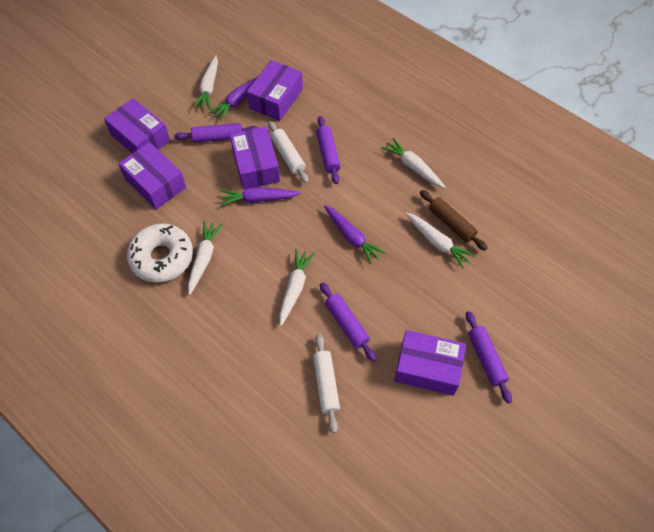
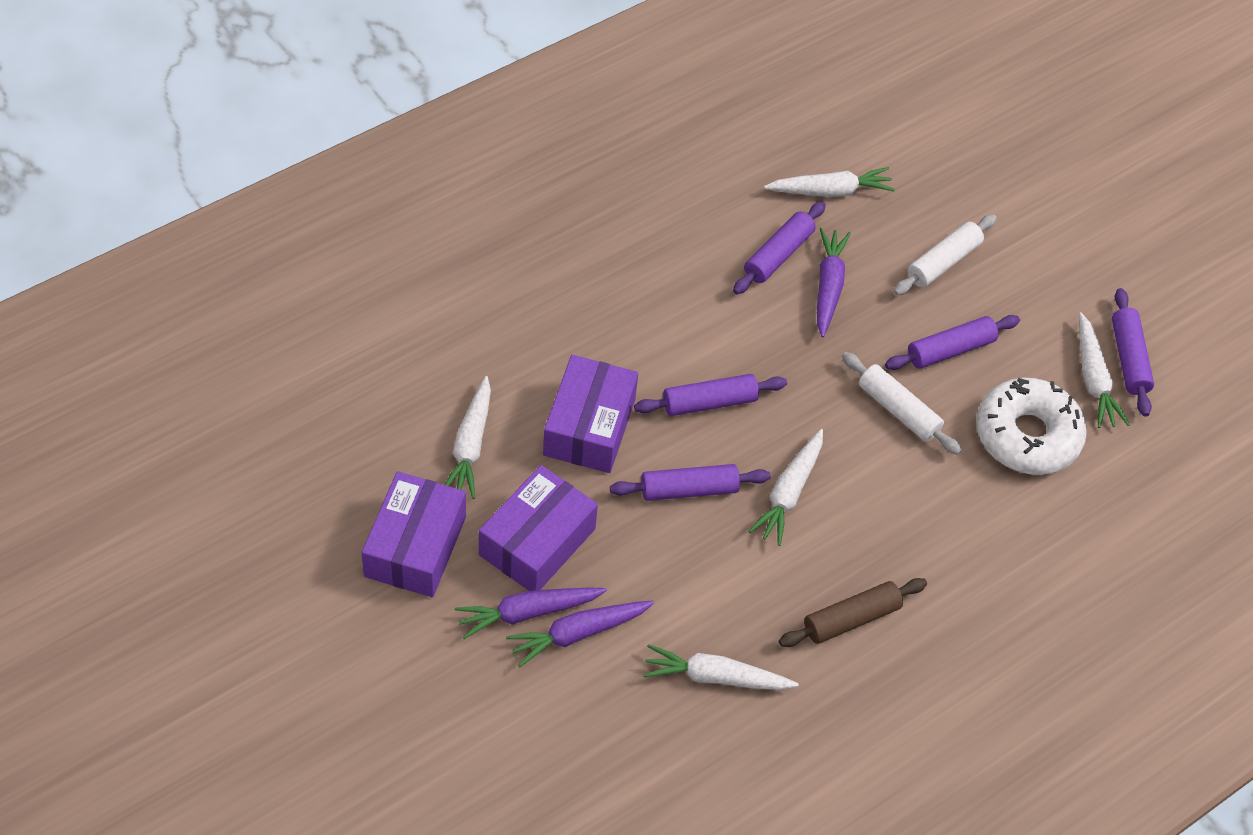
purple box: 5 -> 3
purple rolling pin: 4 -> 5

